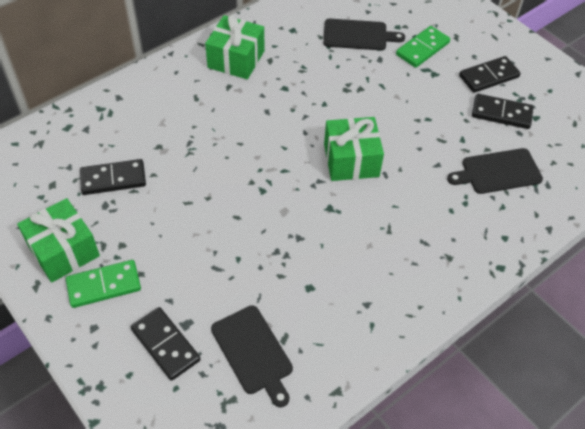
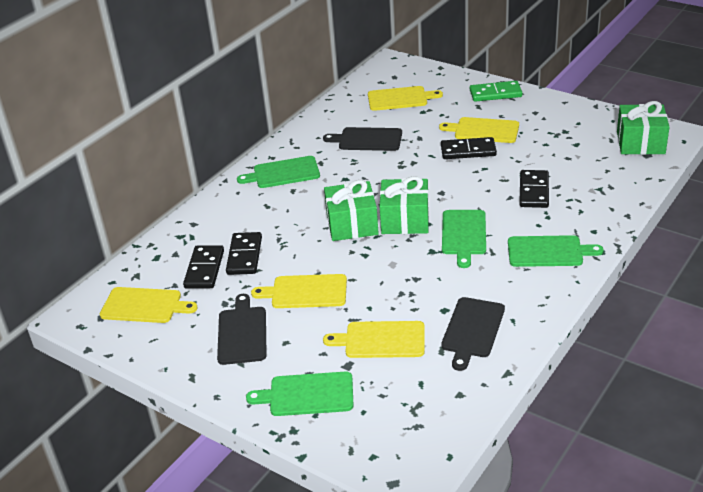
green cutting board: 0 -> 4
green domino: 2 -> 1
yellow cutting board: 0 -> 5

